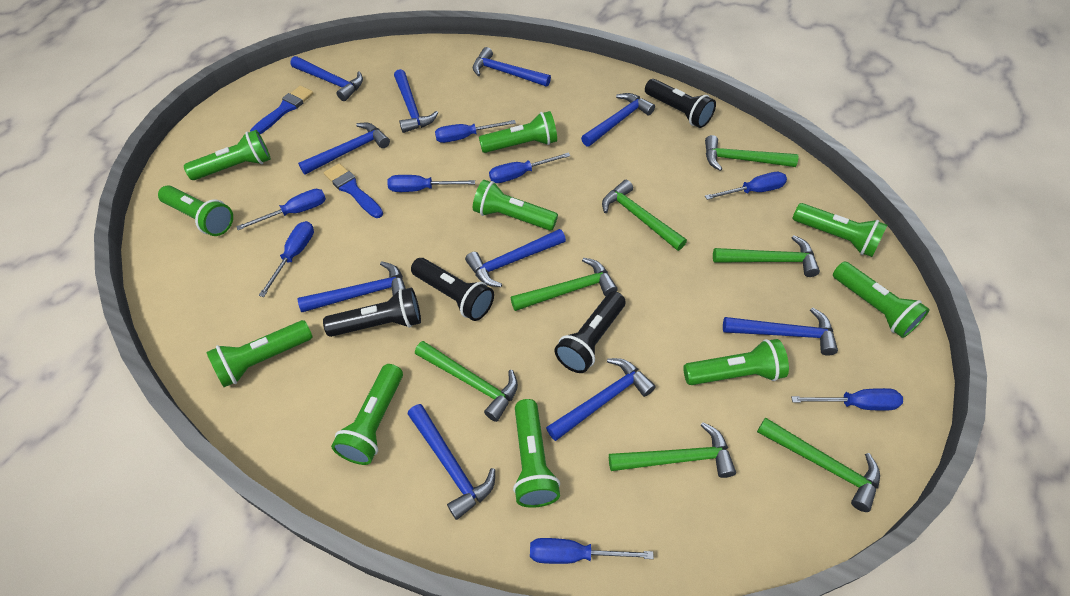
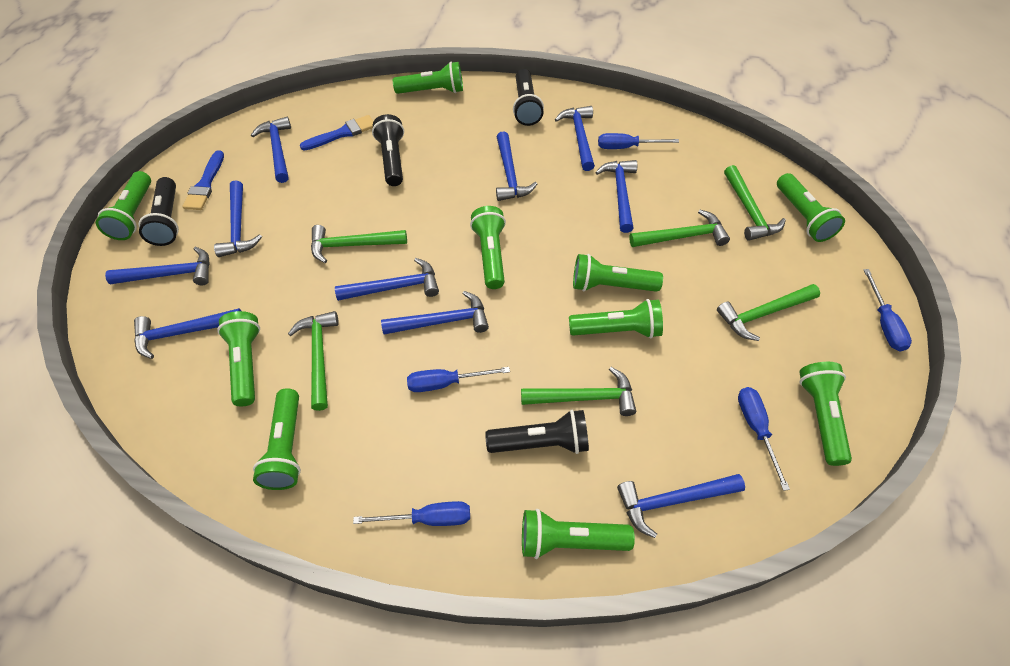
blue screwdriver: 8 -> 5
green hammer: 7 -> 6

